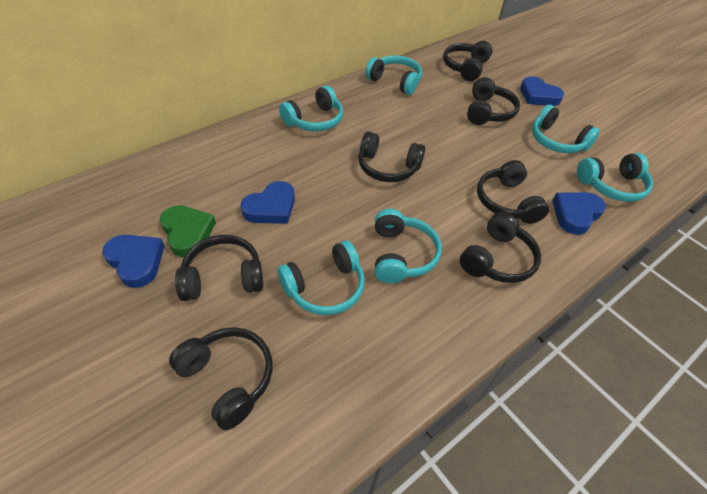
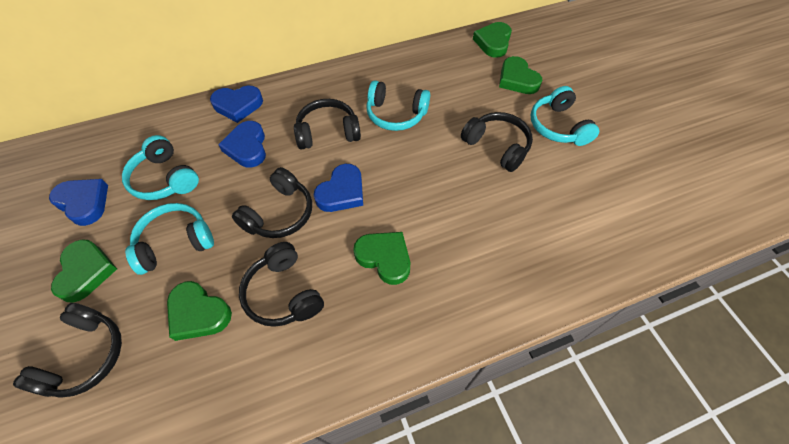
black headphones: 7 -> 5
green heart: 1 -> 5
turquoise headphones: 6 -> 4

